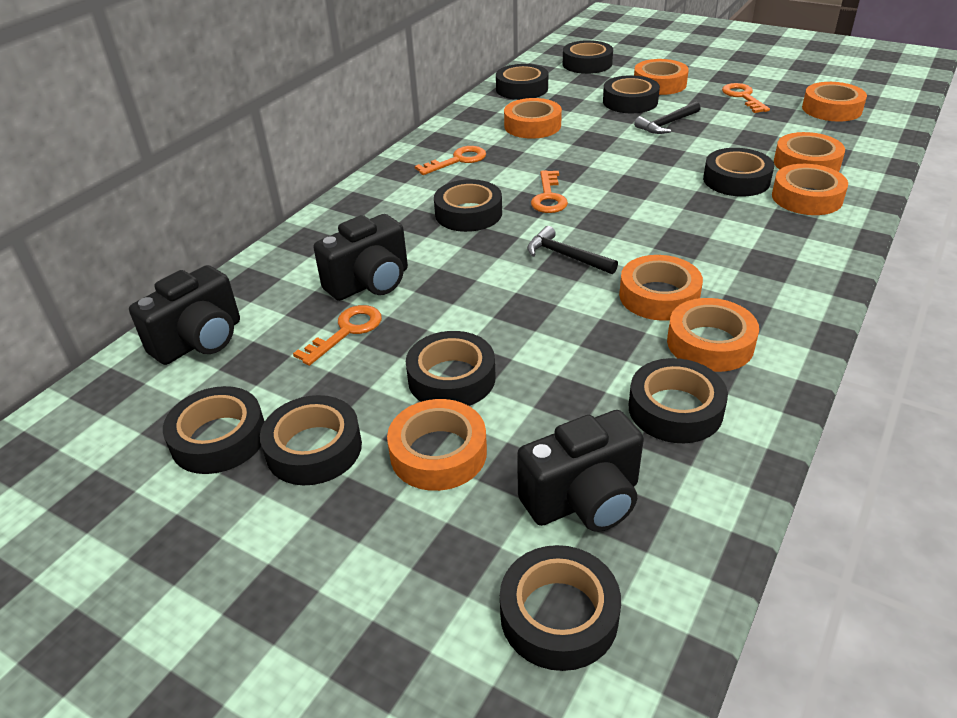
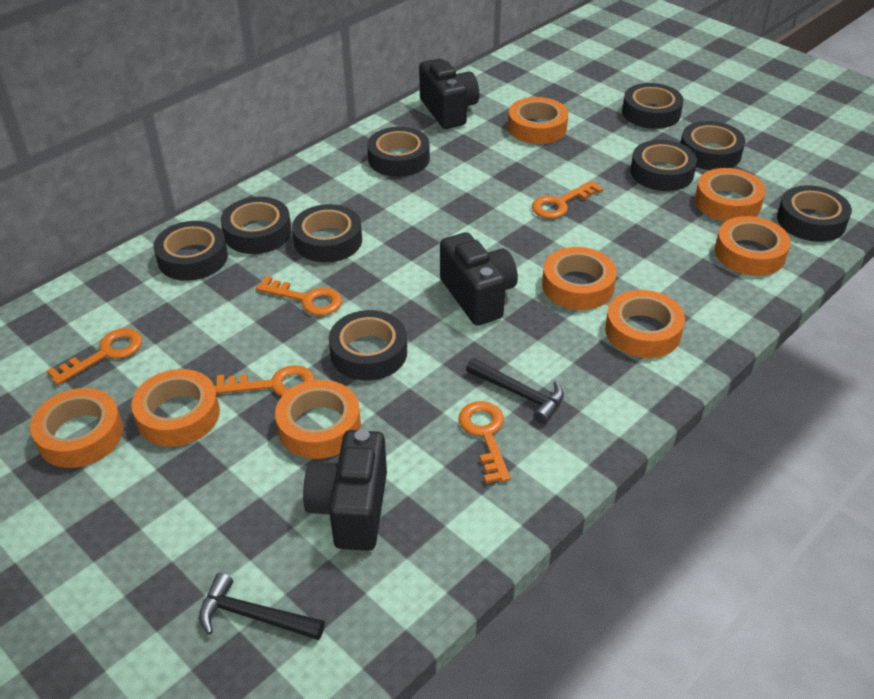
black tape: 10 -> 9
orange key: 4 -> 5

